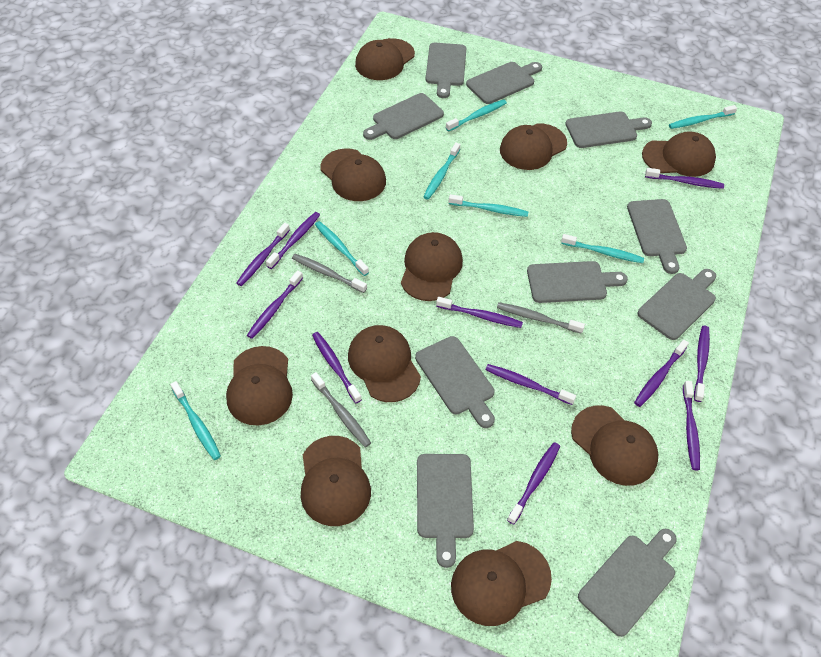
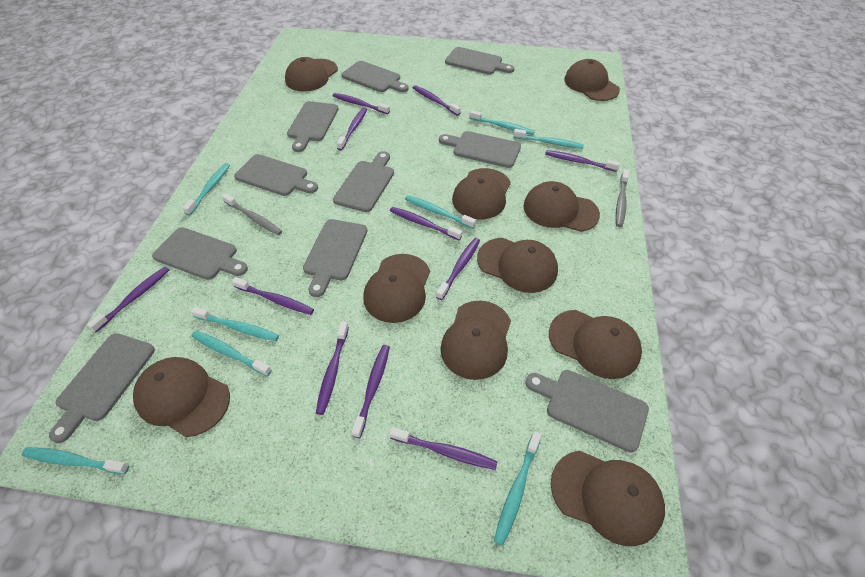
grey toothbrush: 3 -> 2
turquoise toothbrush: 7 -> 8

